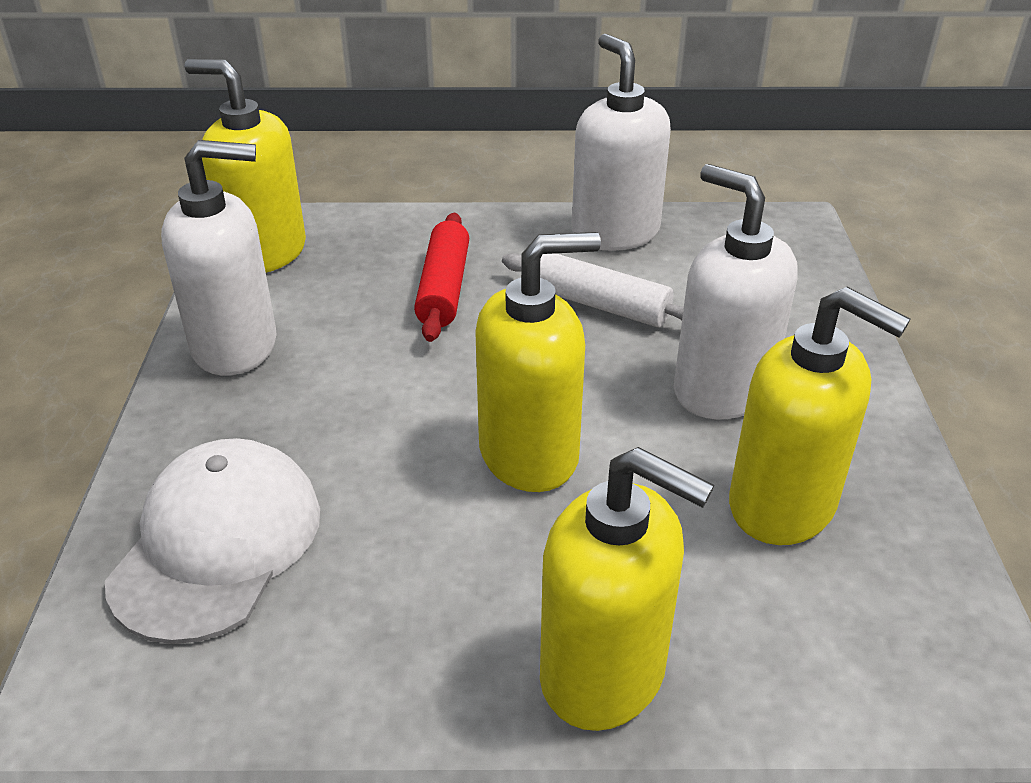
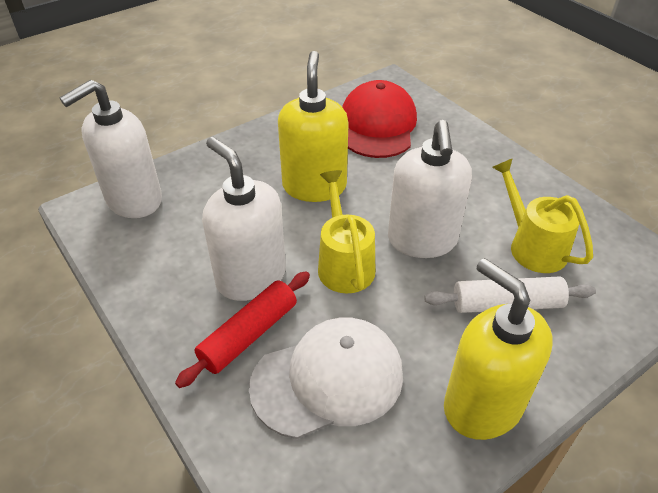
red cap: 0 -> 1
yellow soap dispenser: 4 -> 2
yellow watering can: 0 -> 2

